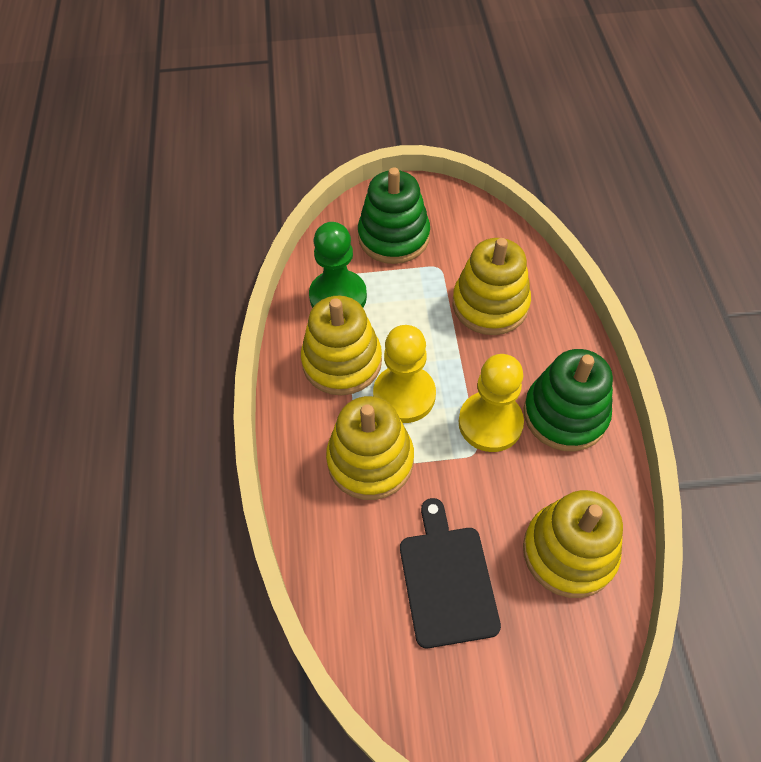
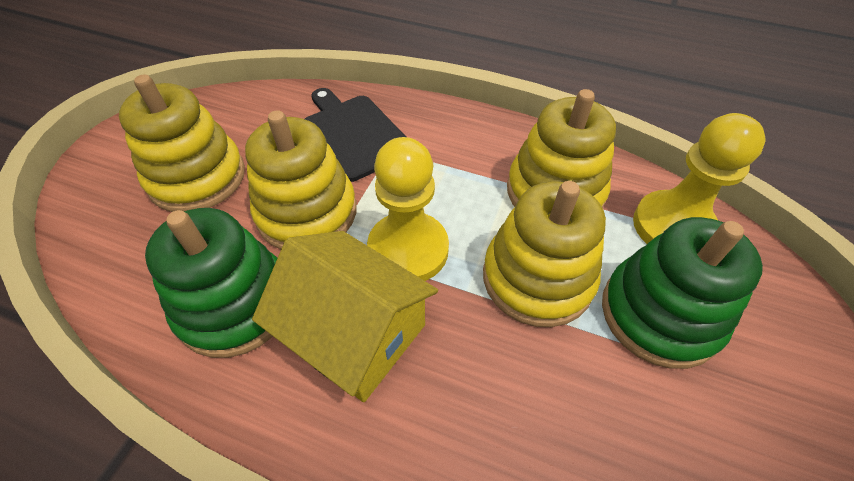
green pawn: 1 -> 0
yellow house: 0 -> 1

